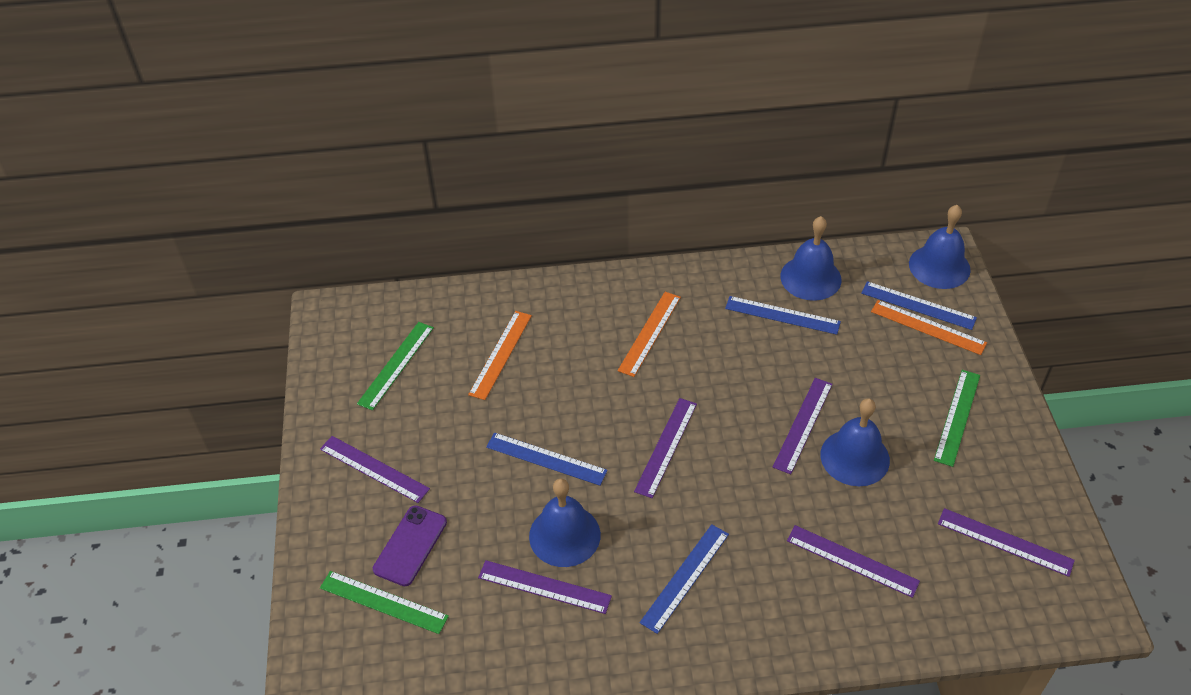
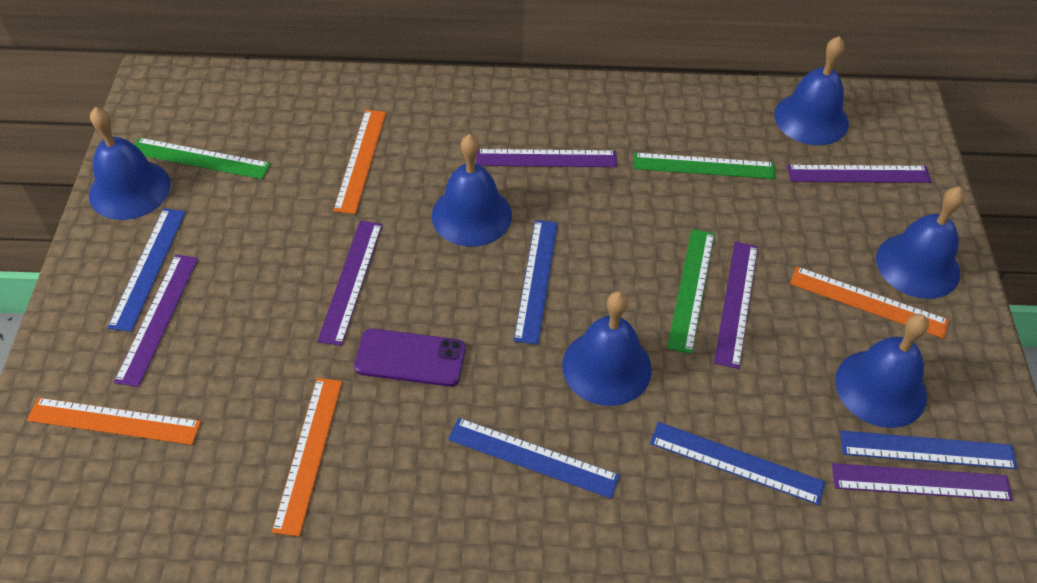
blue bell: 4 -> 6
blue ruler: 4 -> 5
orange ruler: 3 -> 4

